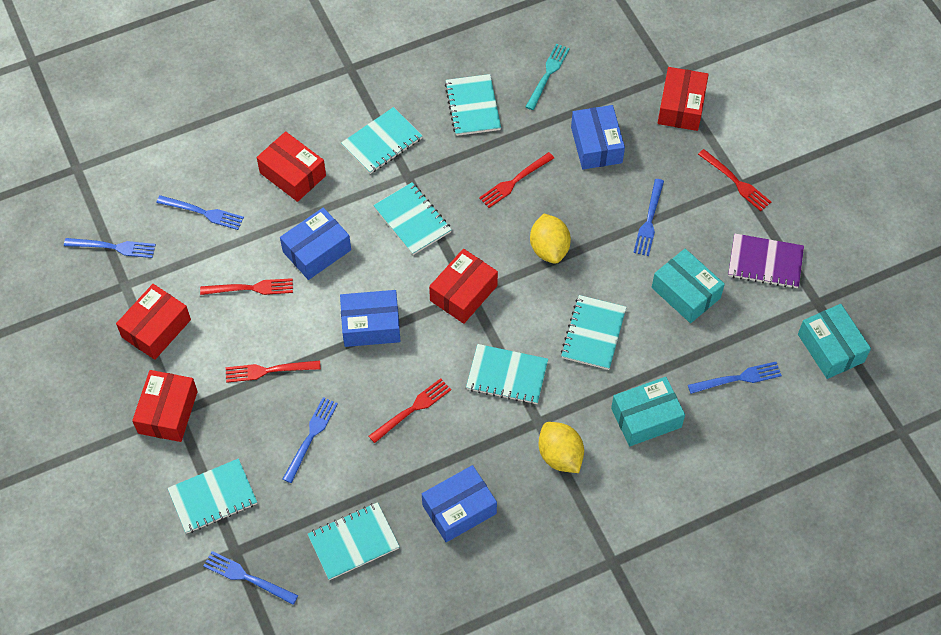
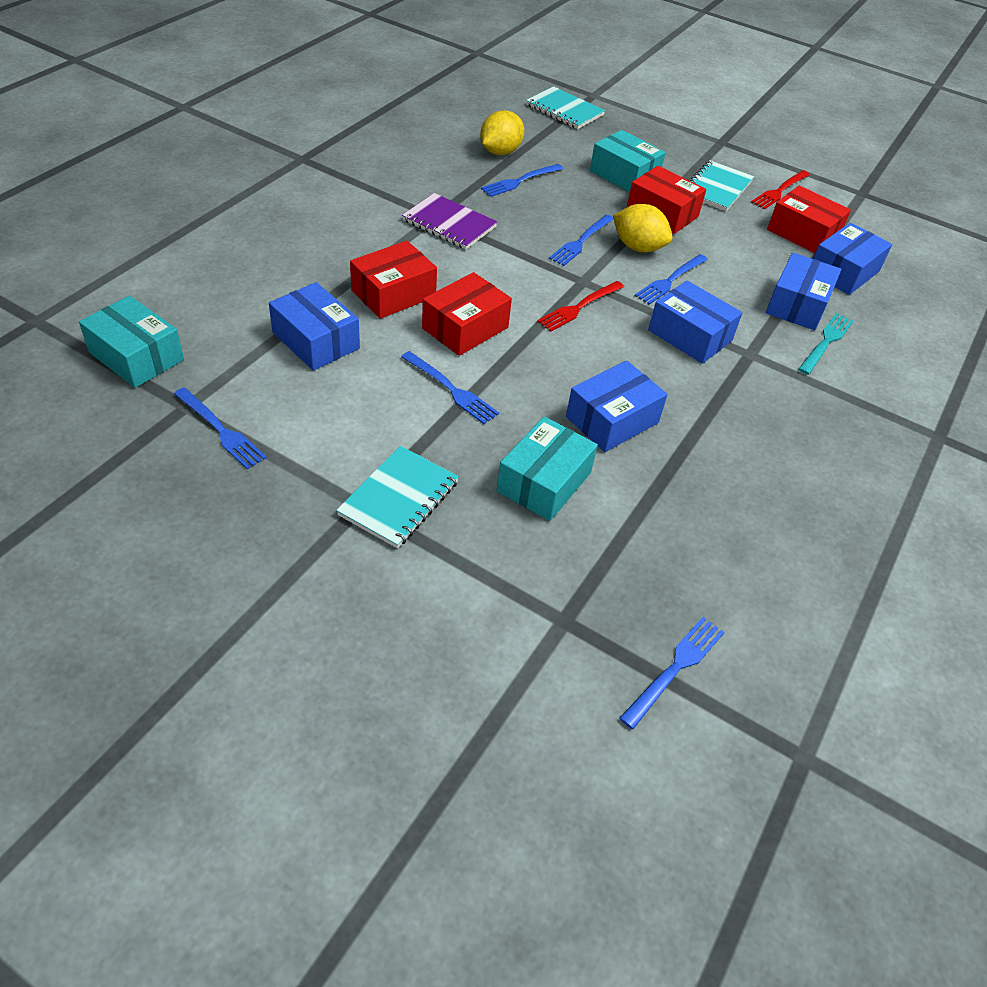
blue box: 4 -> 5
red box: 5 -> 4
red fork: 5 -> 2
turquoise notebook: 7 -> 3

